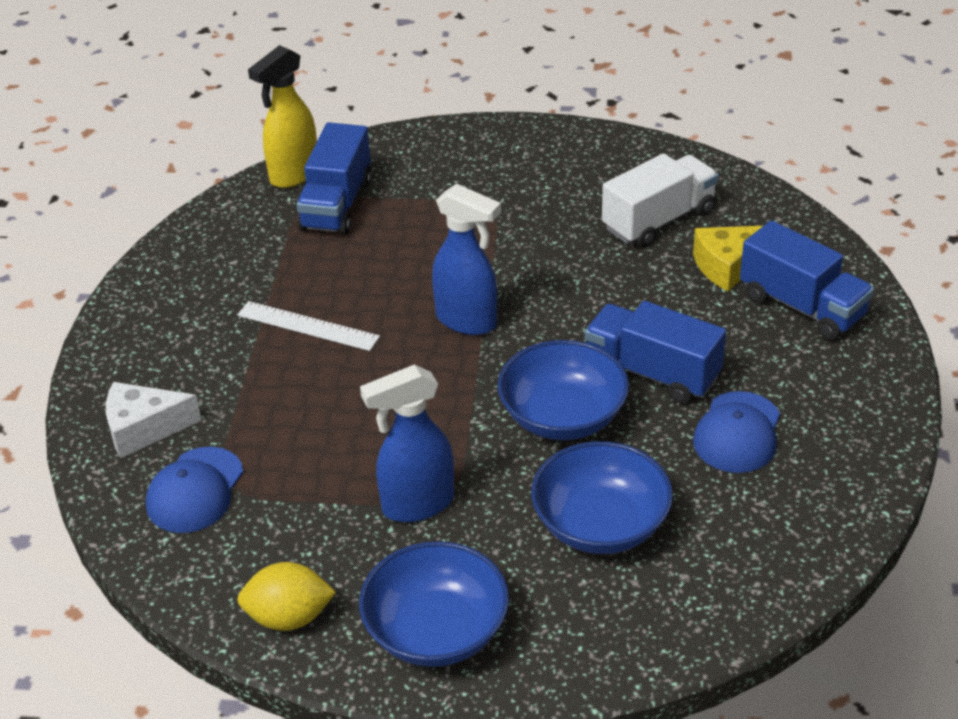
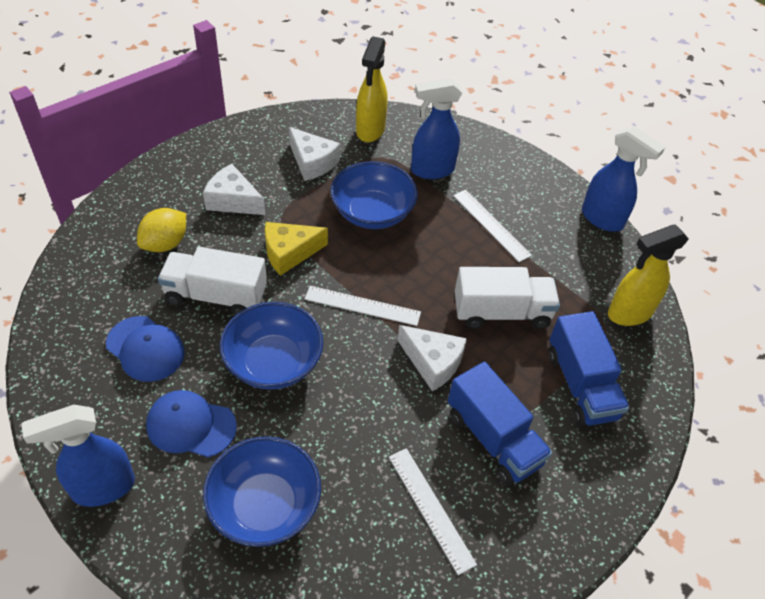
blue spray bottle: 2 -> 3
blue truck: 3 -> 2
white cheese: 1 -> 3
white ruler: 1 -> 3
white truck: 1 -> 2
yellow spray bottle: 1 -> 2

